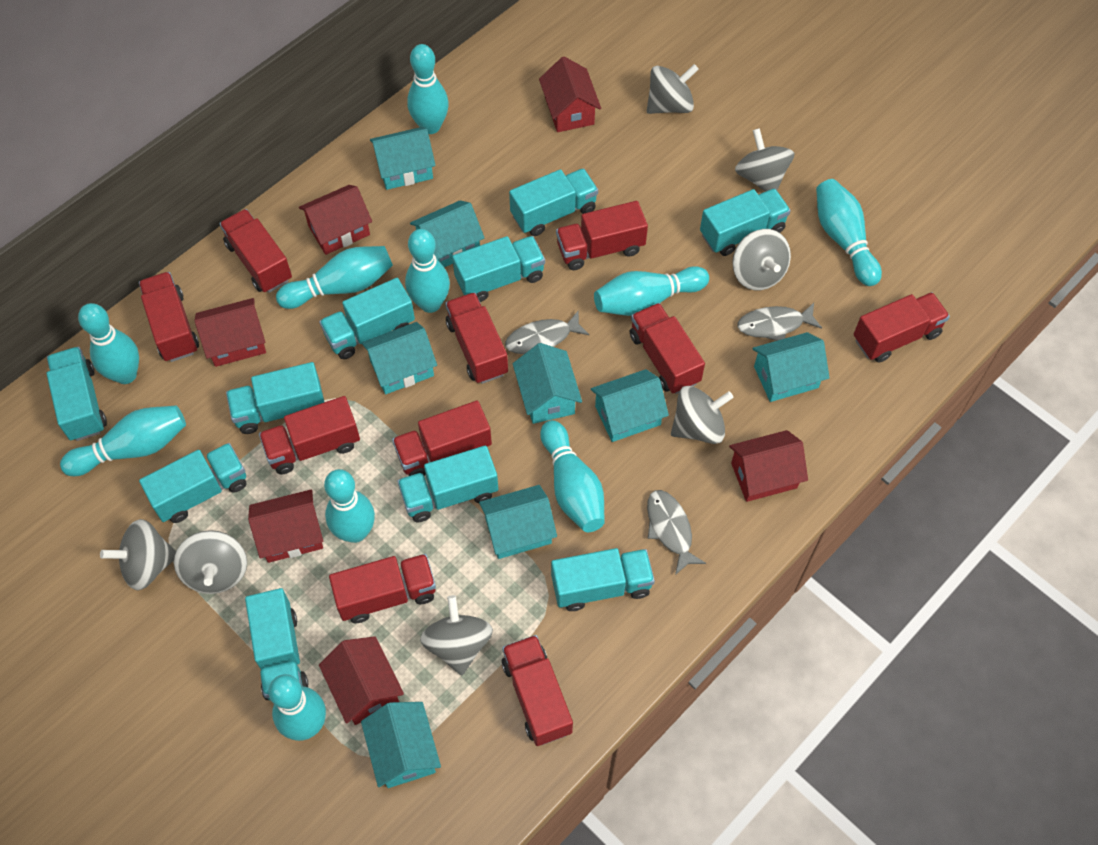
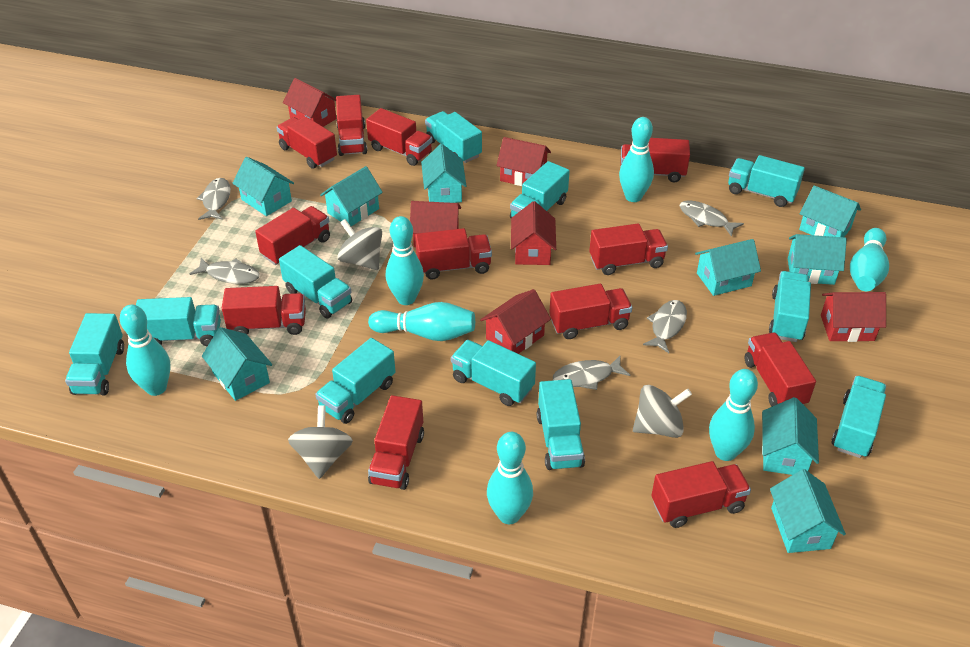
grey fish: 3 -> 5
grey spinning top: 7 -> 3
red truck: 10 -> 12
turquoise bowling pin: 10 -> 7
turquoise house: 8 -> 9
turquoise truck: 10 -> 11

